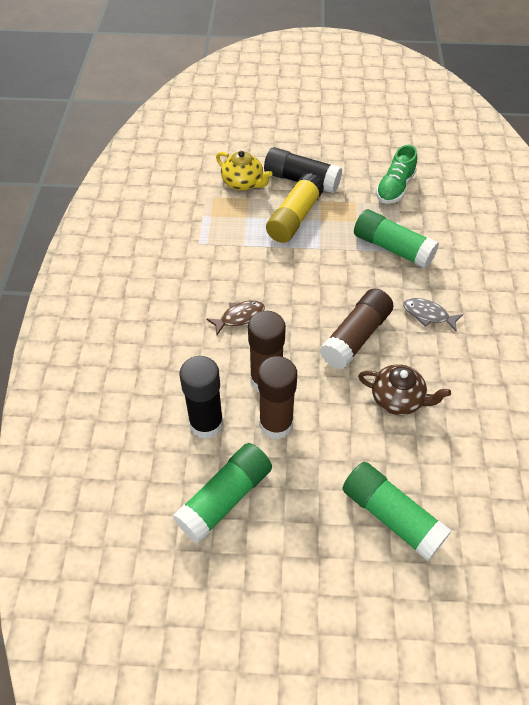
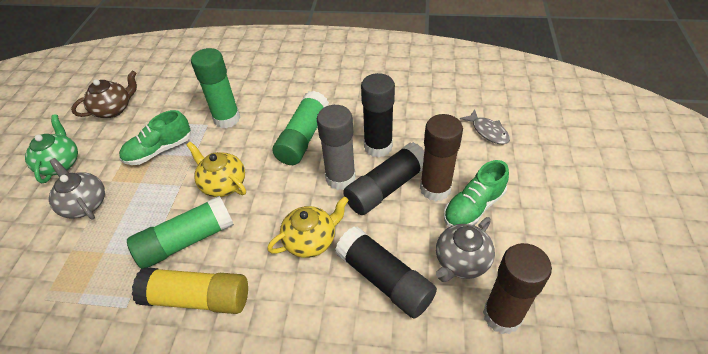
black glue stick: 2 -> 3
brown fish: 1 -> 0
brown glue stick: 3 -> 2
green shoe: 1 -> 2
green teapot: 0 -> 1
grey glue stick: 0 -> 1
grey teapot: 0 -> 2
yellow teapot: 1 -> 2

